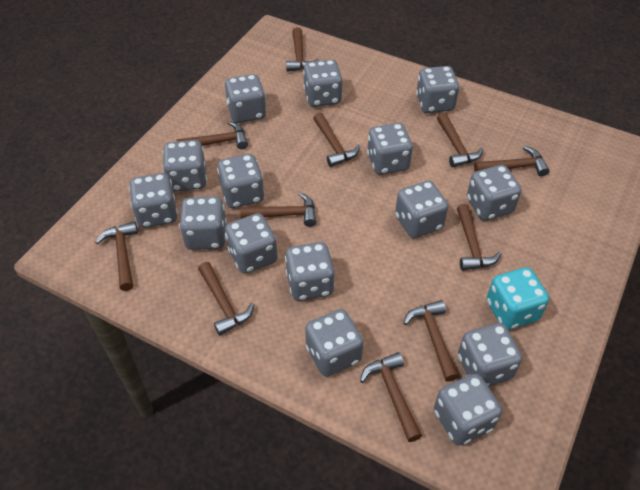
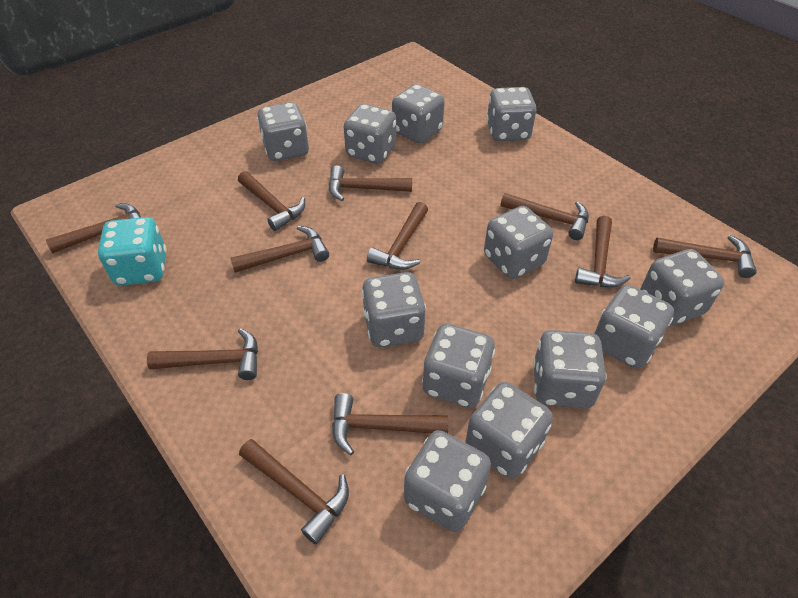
grey dice: 15 -> 12

